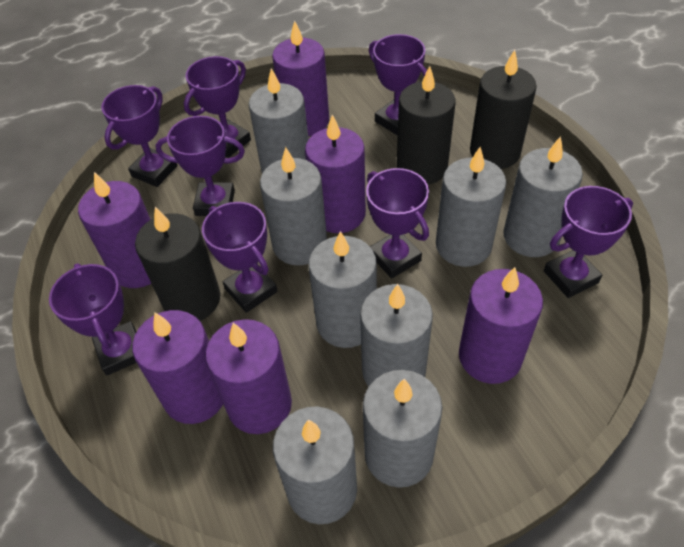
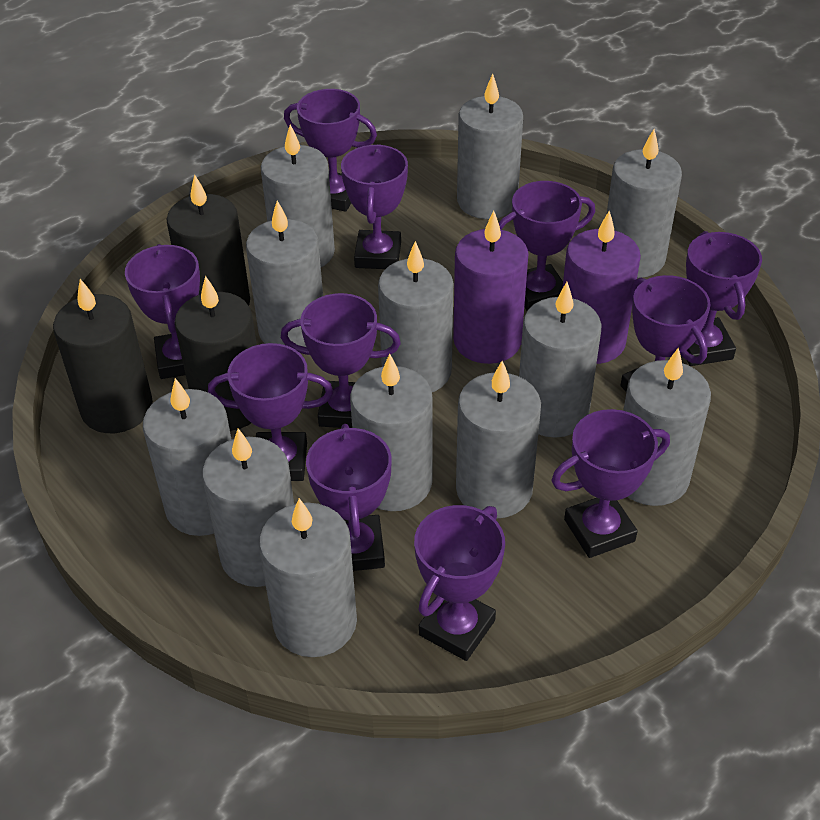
grey candle: 8 -> 12
purple candle: 6 -> 2
purple trophy: 8 -> 11

